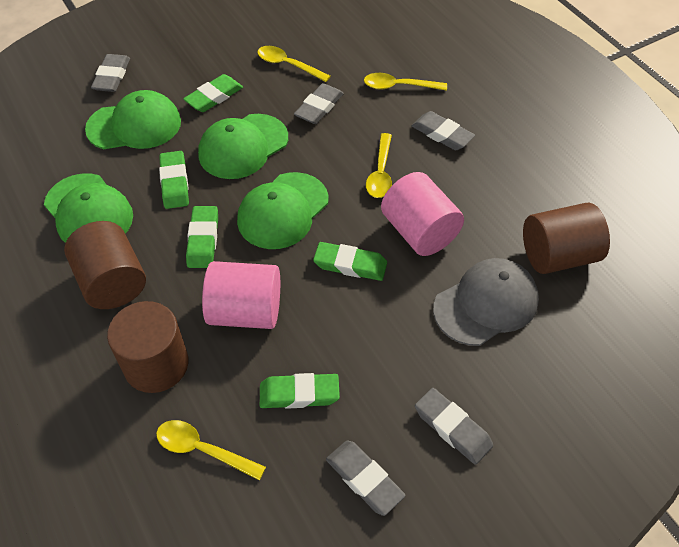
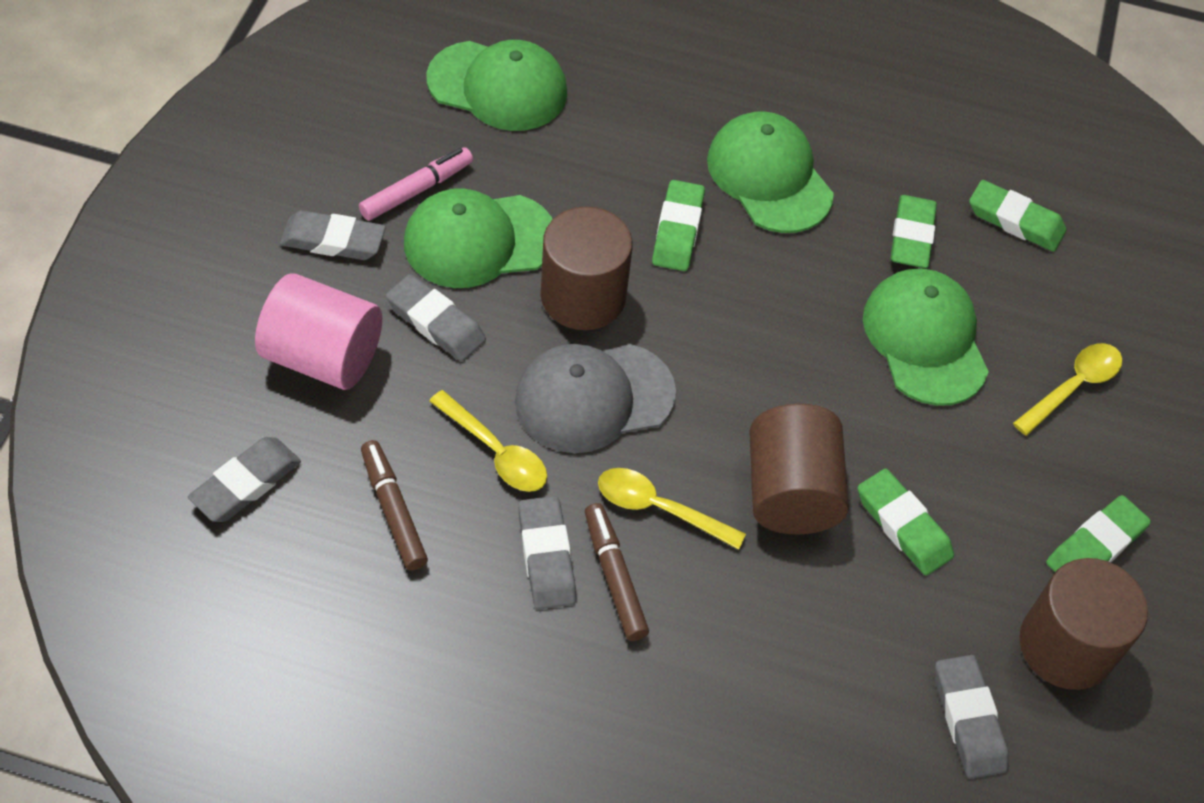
brown marker: 0 -> 2
pink cylinder: 2 -> 1
pink marker: 0 -> 1
yellow spoon: 4 -> 3

